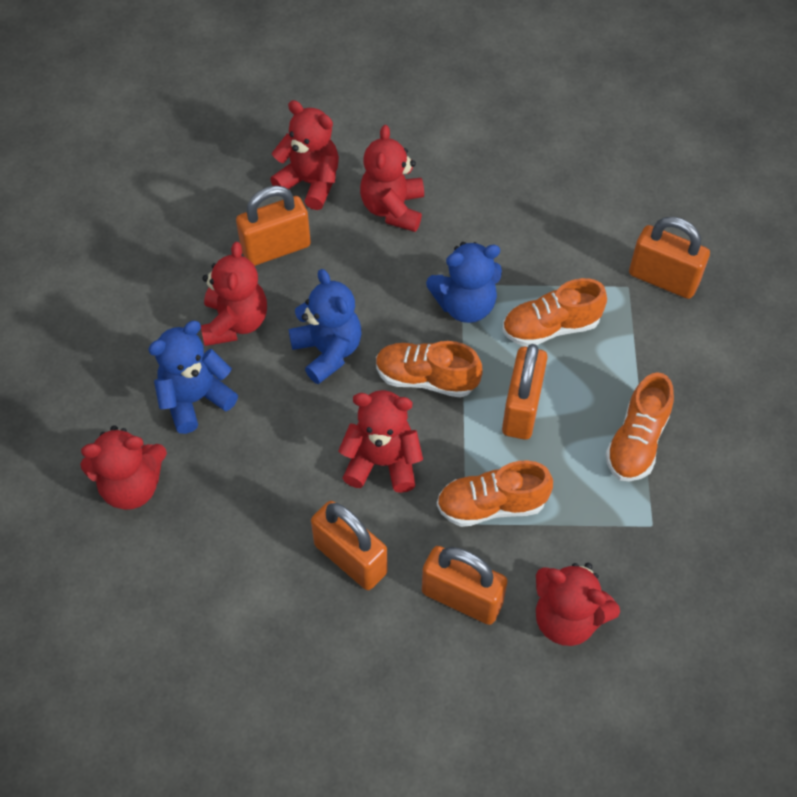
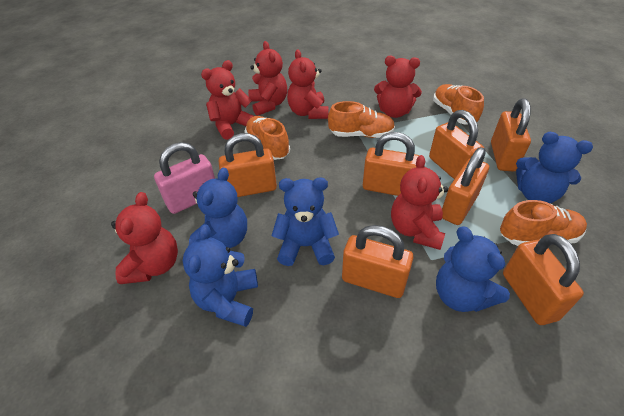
blue teddy bear: 3 -> 5
orange padlock: 5 -> 7
pink padlock: 0 -> 1

